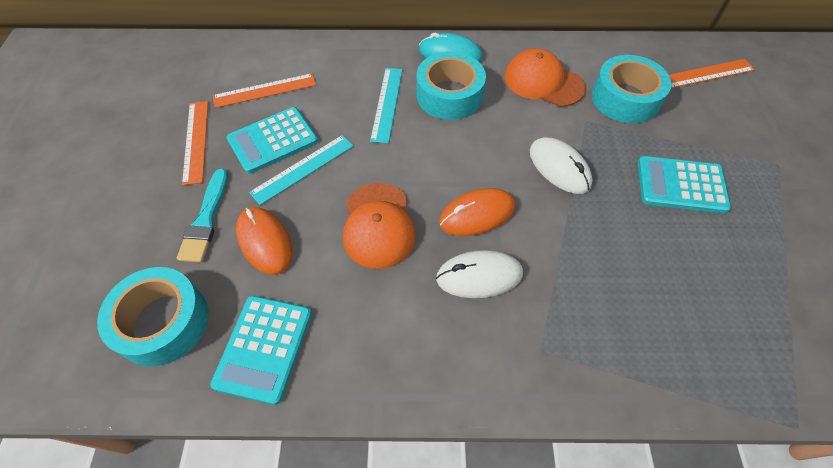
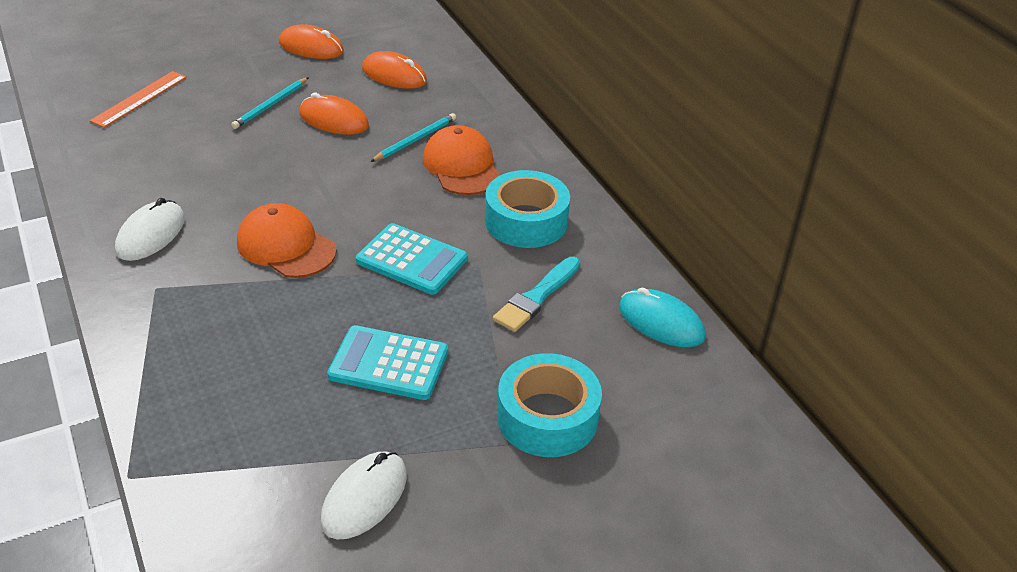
orange mouse: 2 -> 3
orange ruler: 3 -> 1
turquoise calculator: 3 -> 2
turquoise pencil: 0 -> 2
turquoise ruler: 2 -> 0
turquoise tape: 3 -> 2

